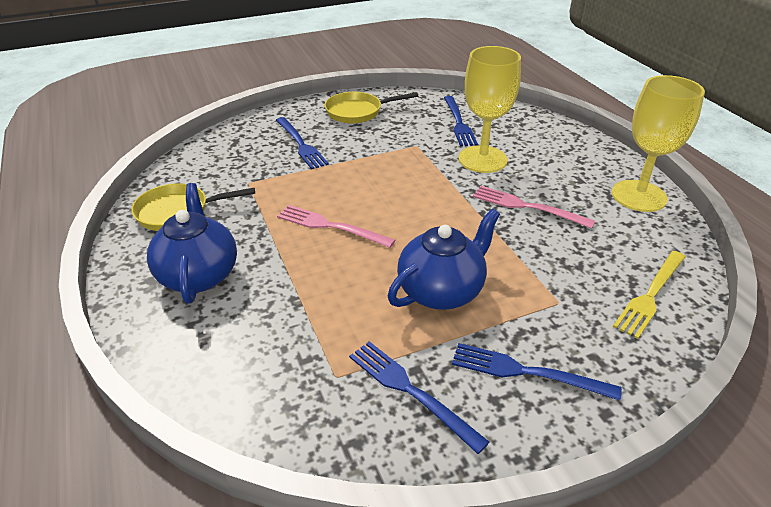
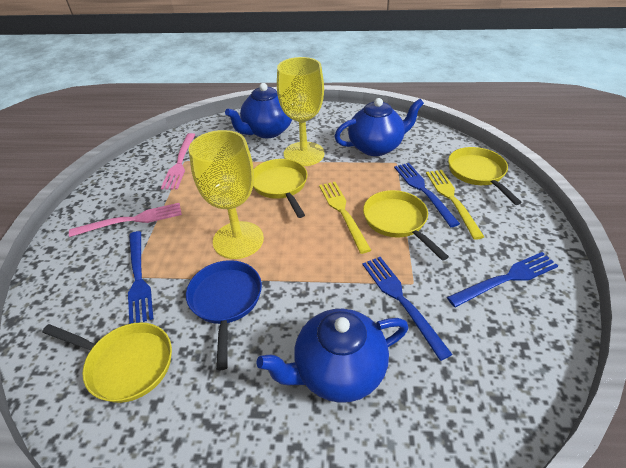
blue pan: 0 -> 1
blue teapot: 2 -> 3
yellow fork: 1 -> 2
yellow pan: 2 -> 4

